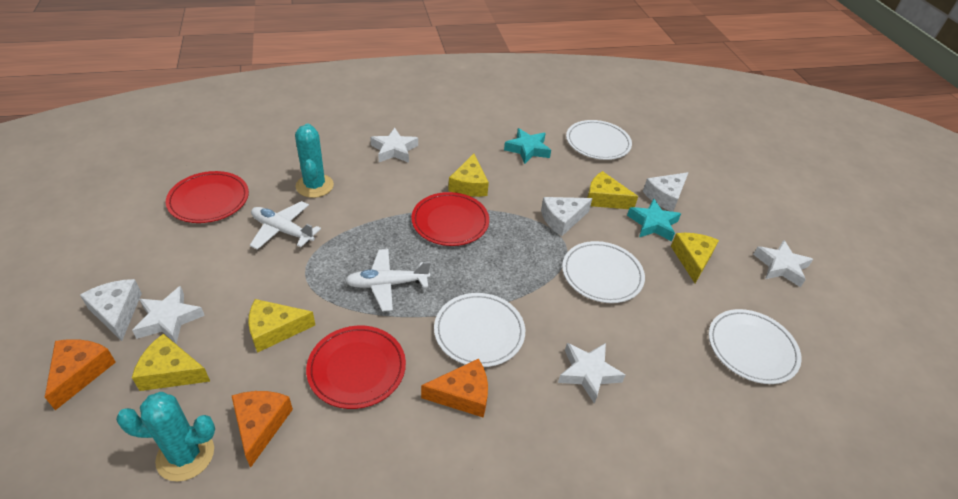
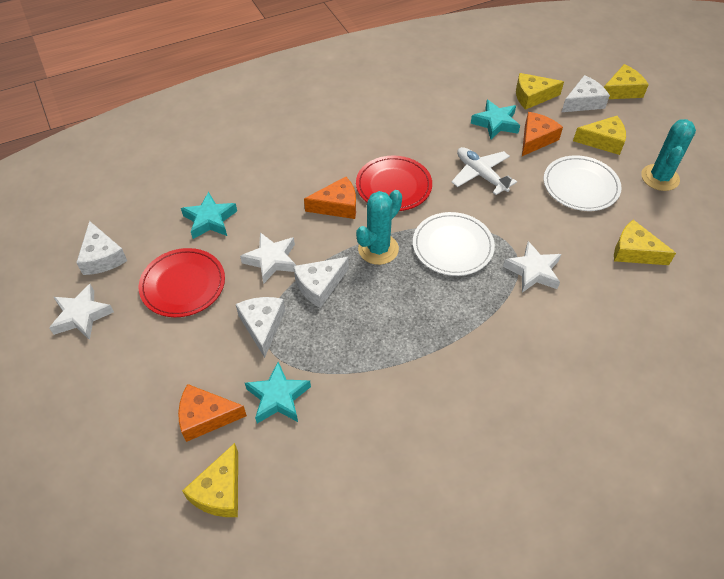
red plate: 3 -> 2
turquoise star: 2 -> 3
white cheese: 3 -> 4
white plane: 2 -> 1
white plate: 4 -> 2
white star: 4 -> 3

